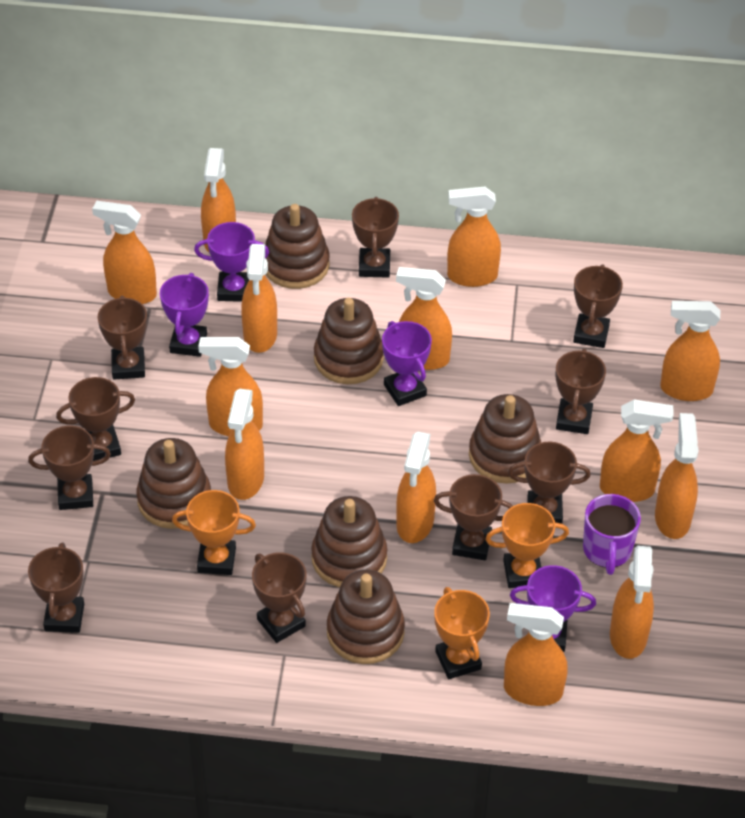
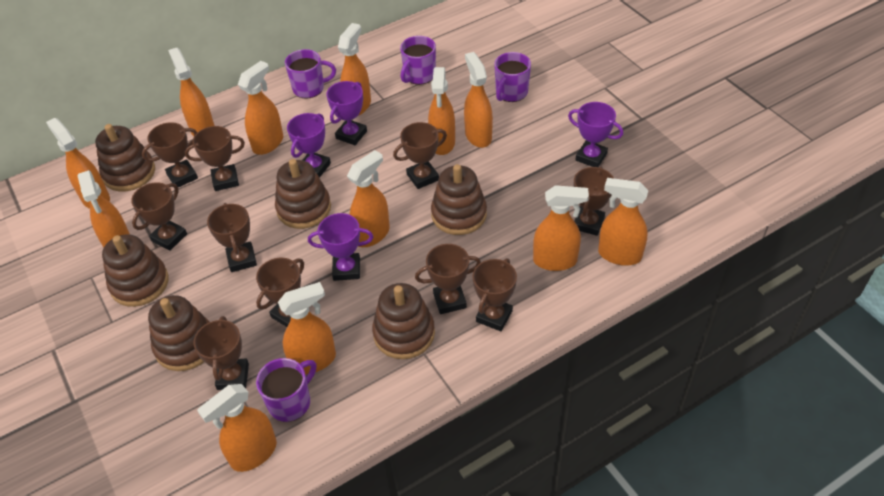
orange spray bottle: 13 -> 12
orange trophy: 3 -> 0
purple mug: 1 -> 4

